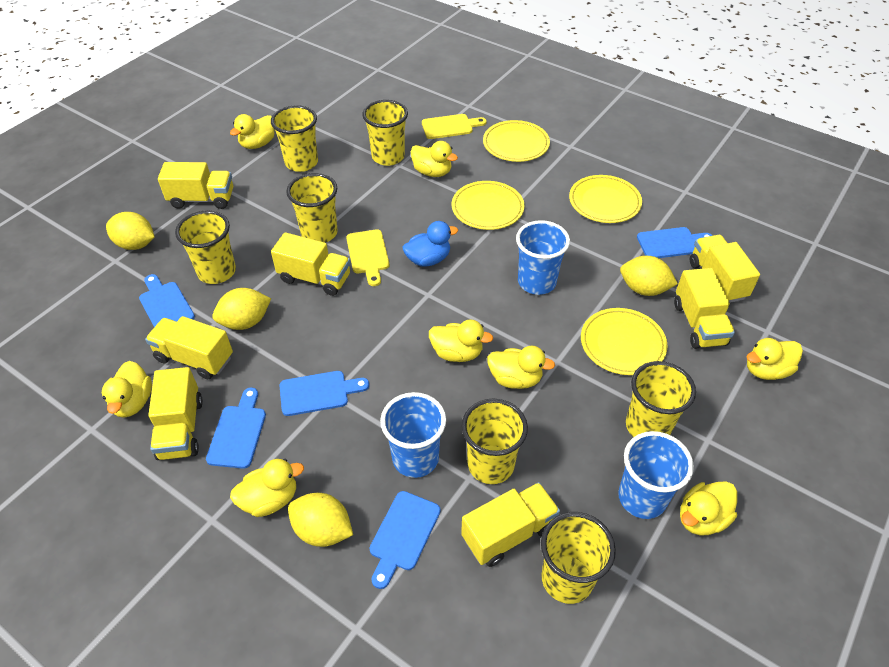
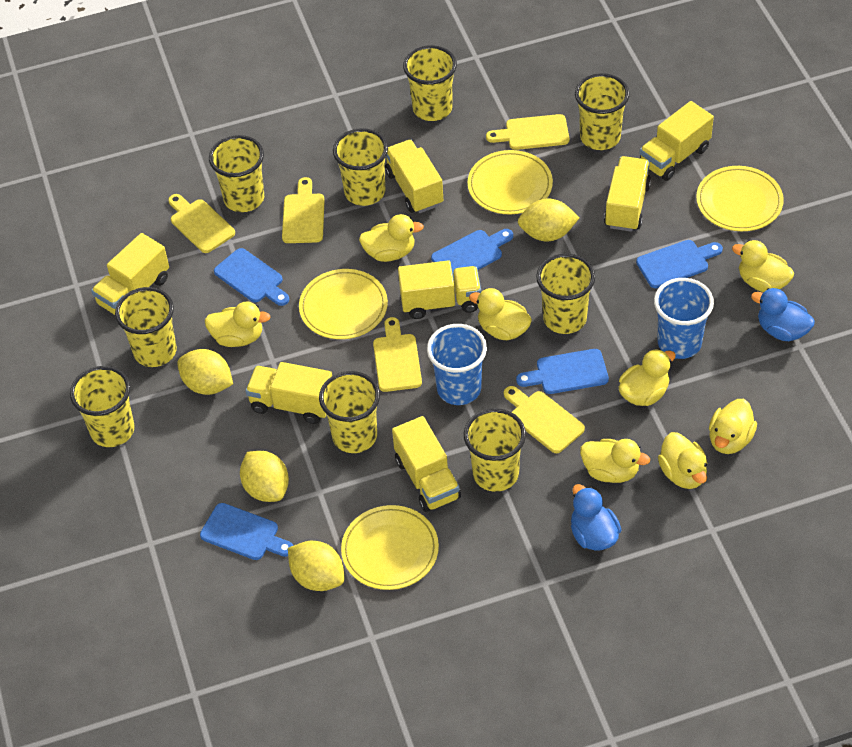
blue cup: 3 -> 2
blue duck: 1 -> 2
yellow cup: 7 -> 9
yellow cutting board: 2 -> 5

